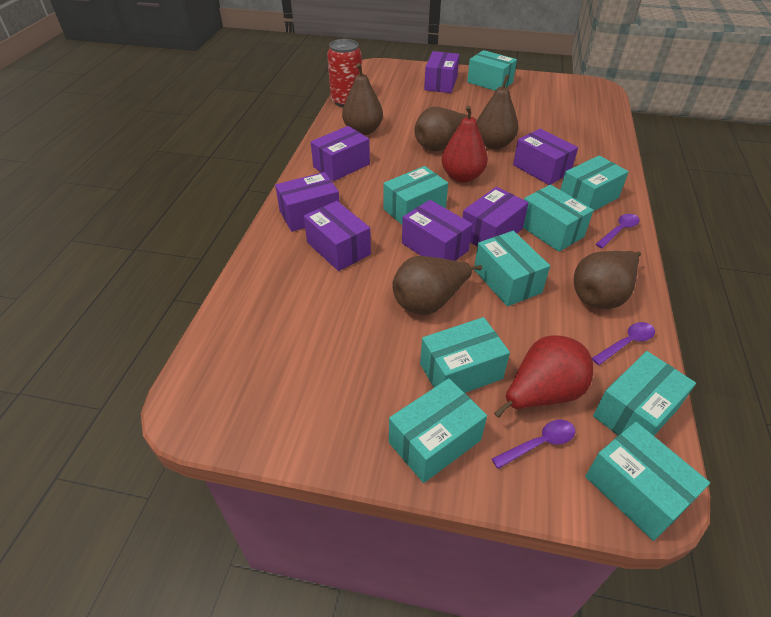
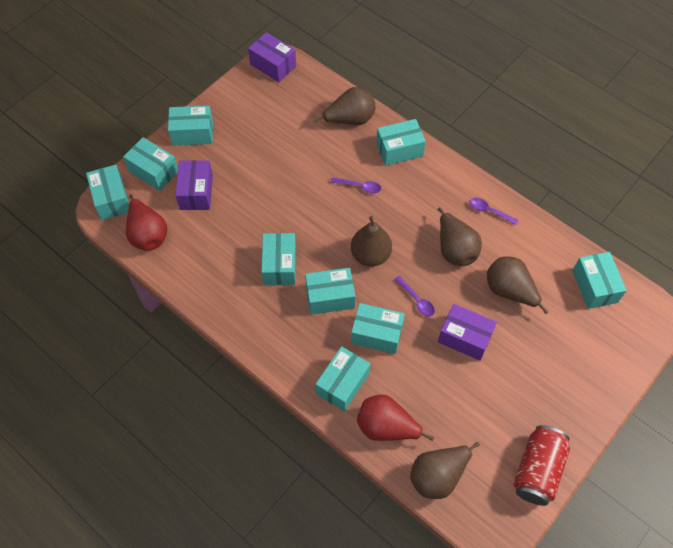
purple box: 7 -> 3

